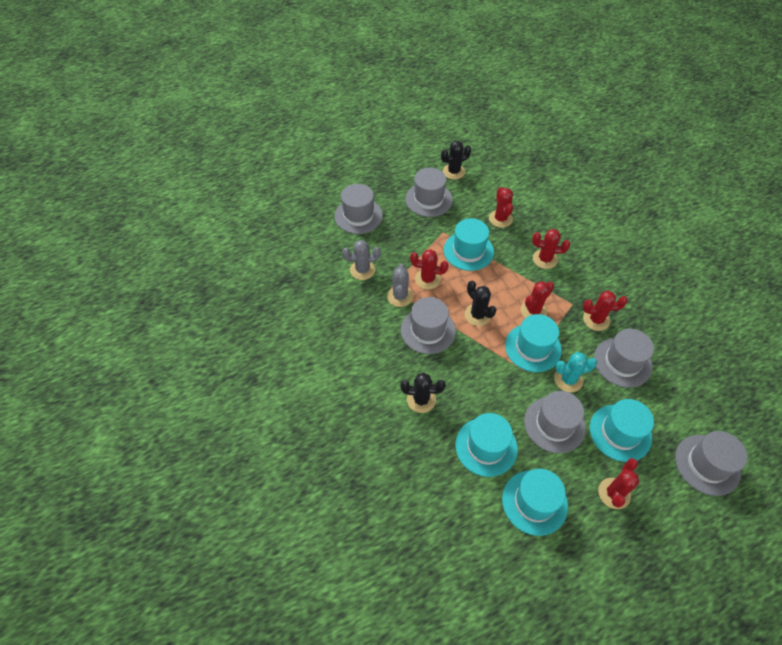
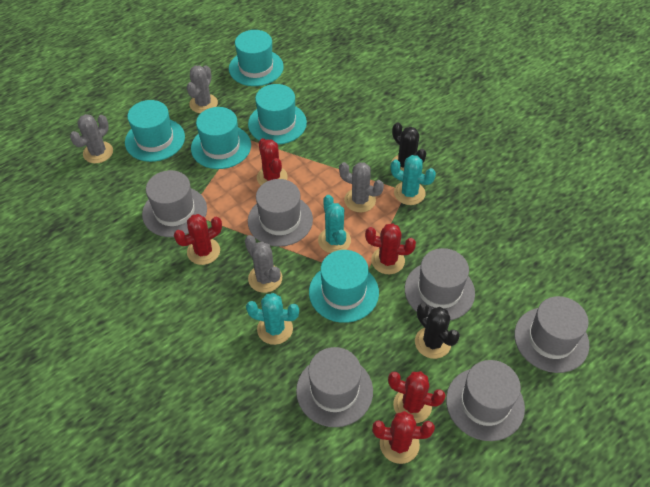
black cactus: 3 -> 2
grey cactus: 2 -> 4
red cactus: 6 -> 5
turquoise cactus: 1 -> 3

